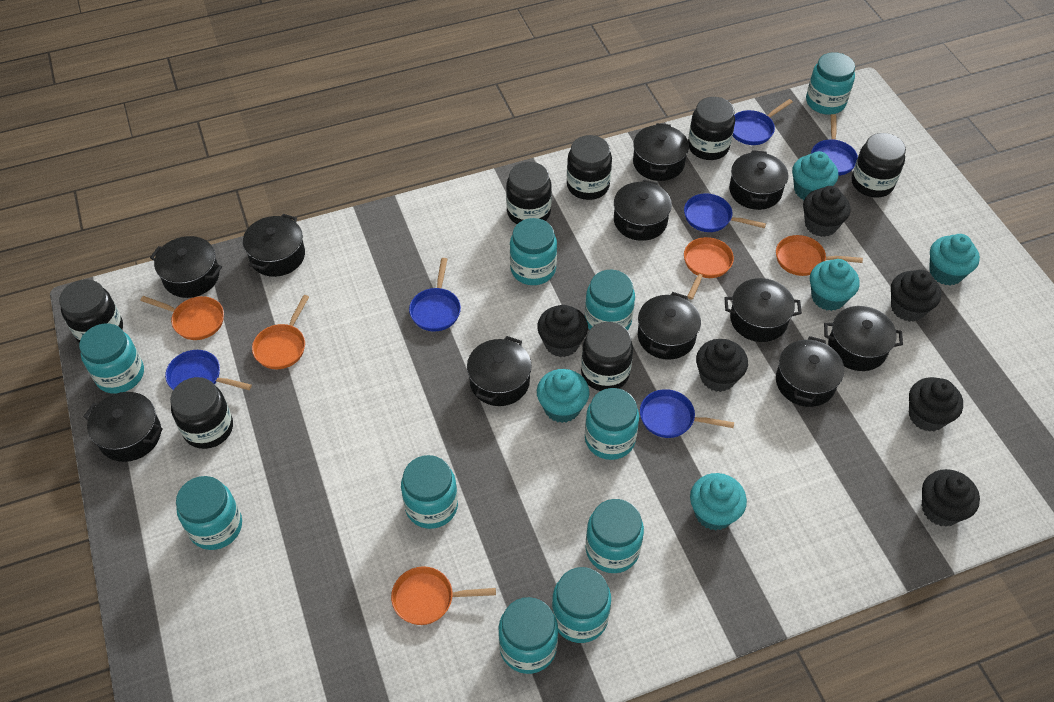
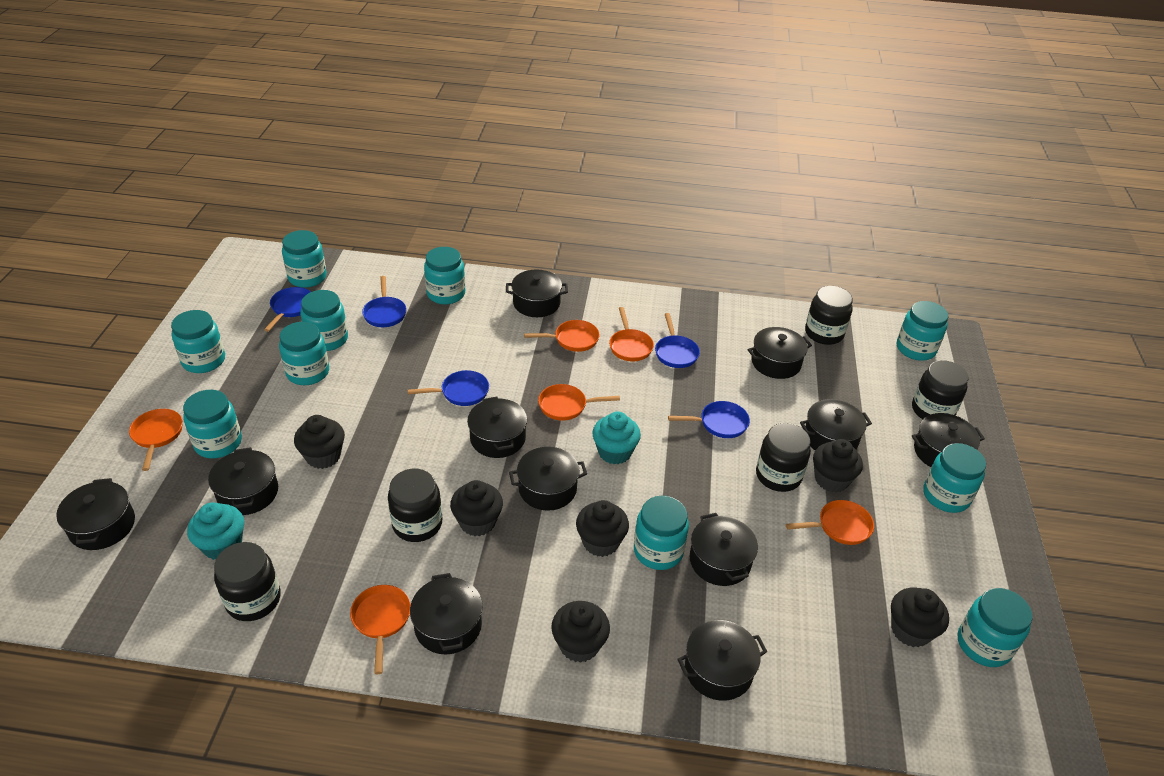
black jar: 7 -> 5
blue pan: 6 -> 5
orange pan: 5 -> 6
turquoise cupcake: 5 -> 2

